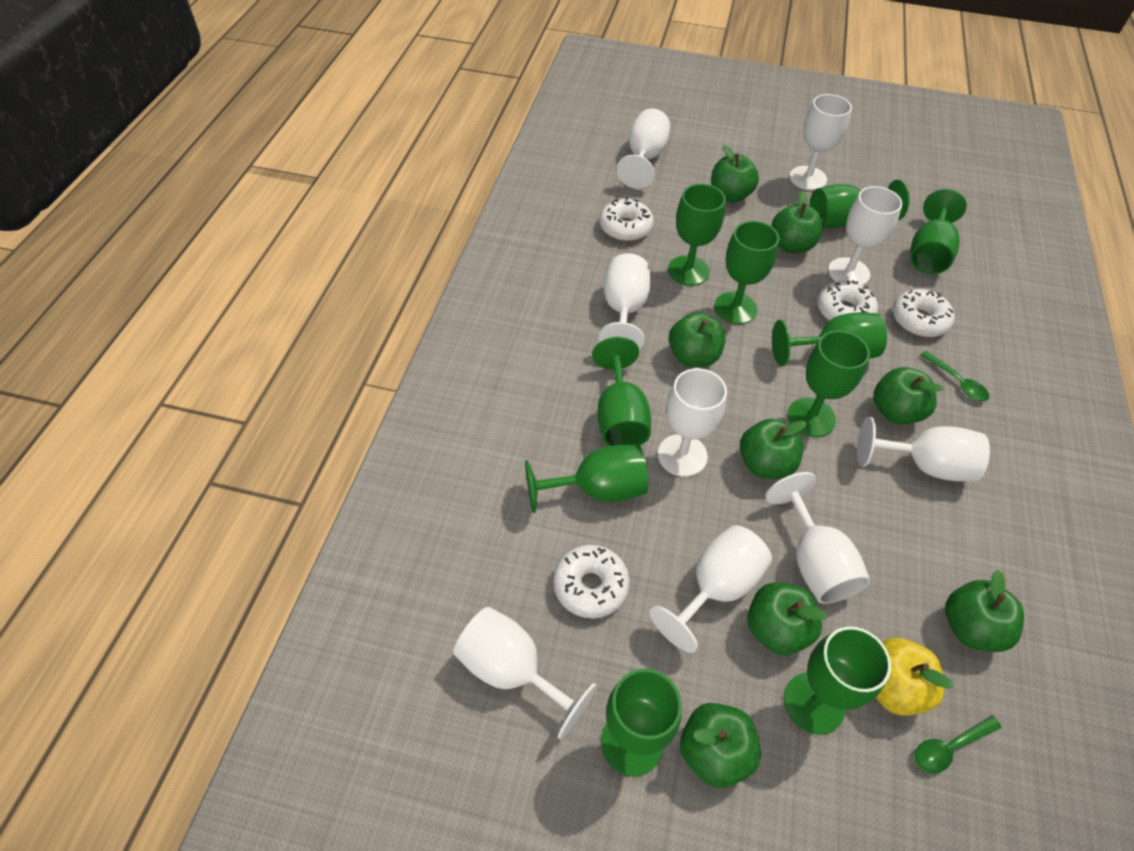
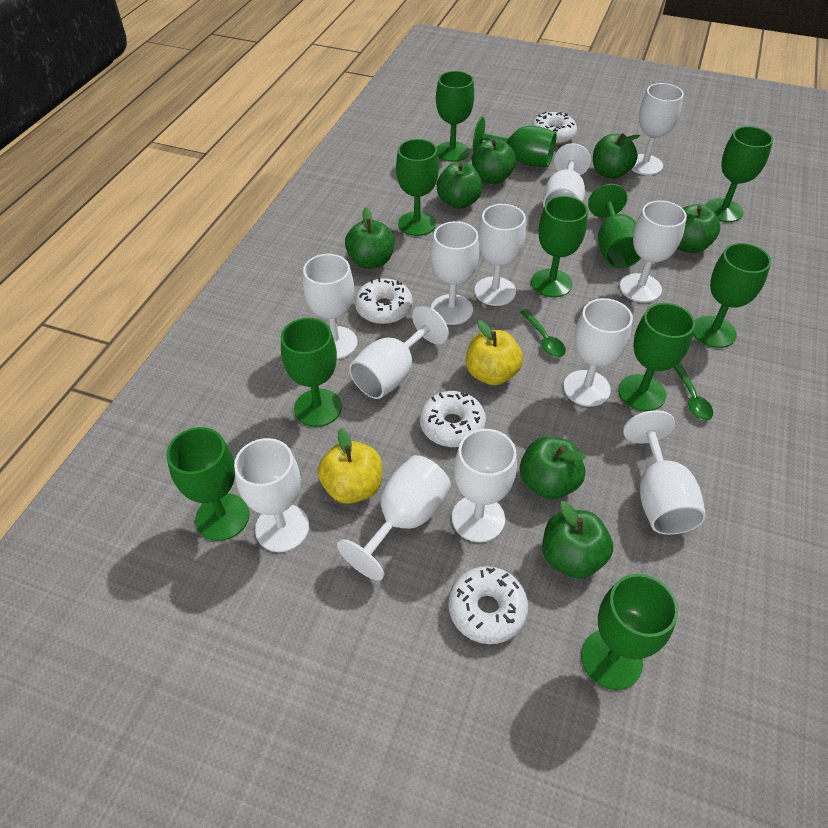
green apple: 8 -> 7
green goblet: 10 -> 11
white goblet: 9 -> 12
yellow apple: 1 -> 2

